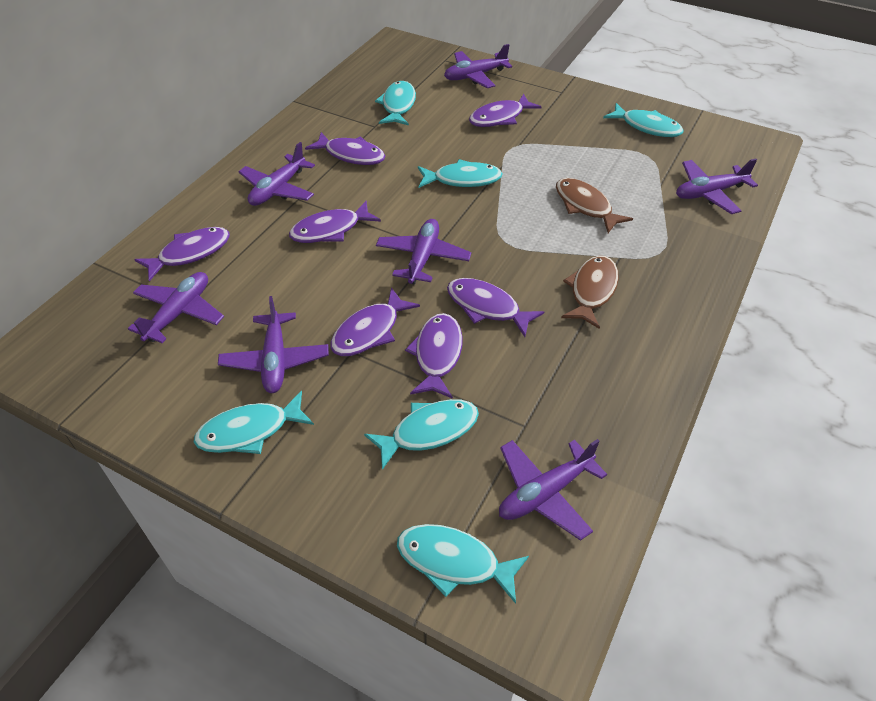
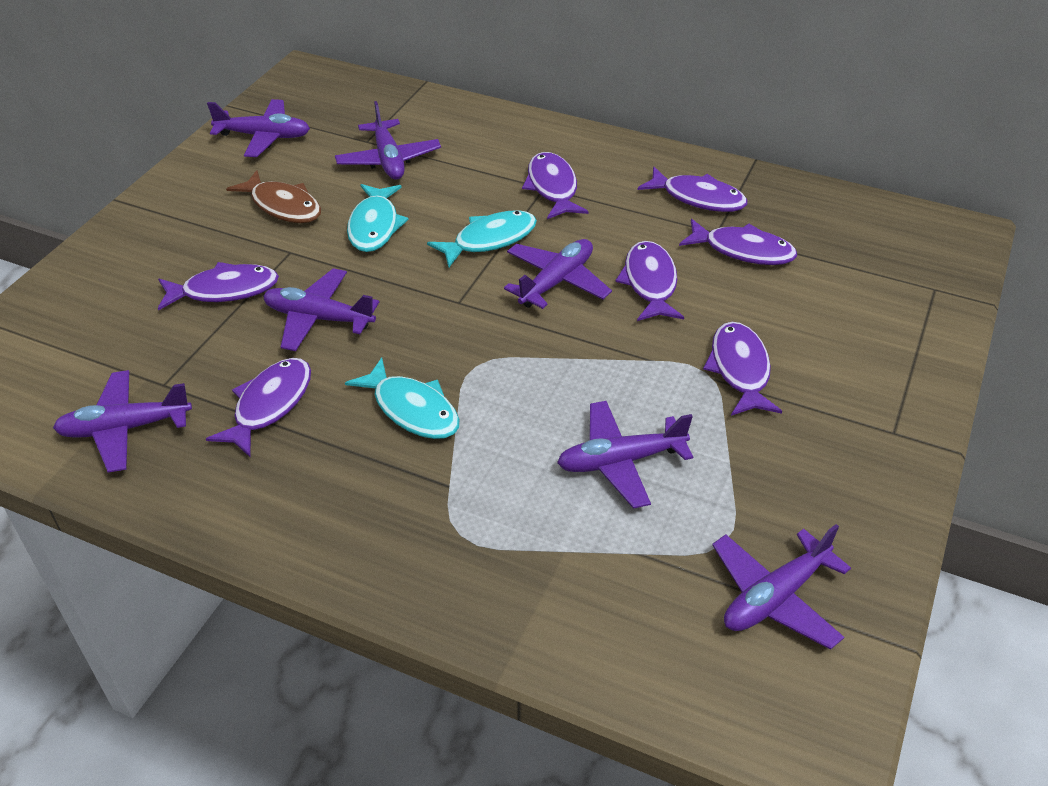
brown fish: 2 -> 1
turquoise fish: 6 -> 3

